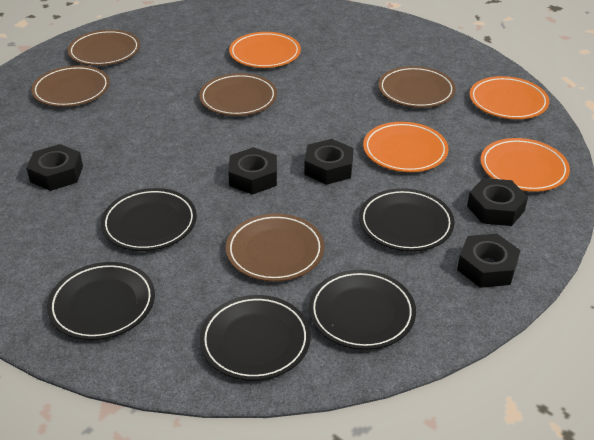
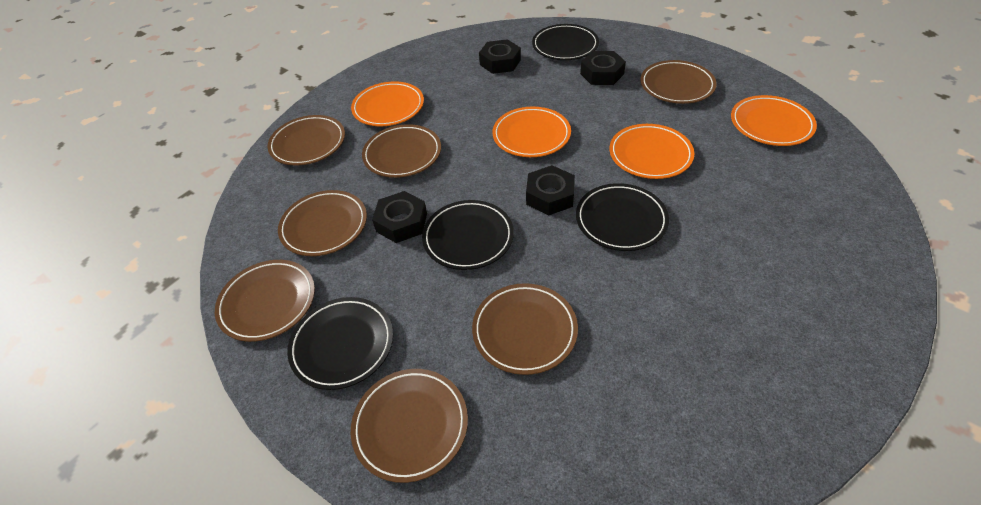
black nut: 5 -> 4
black plate: 5 -> 4
brown plate: 5 -> 7

